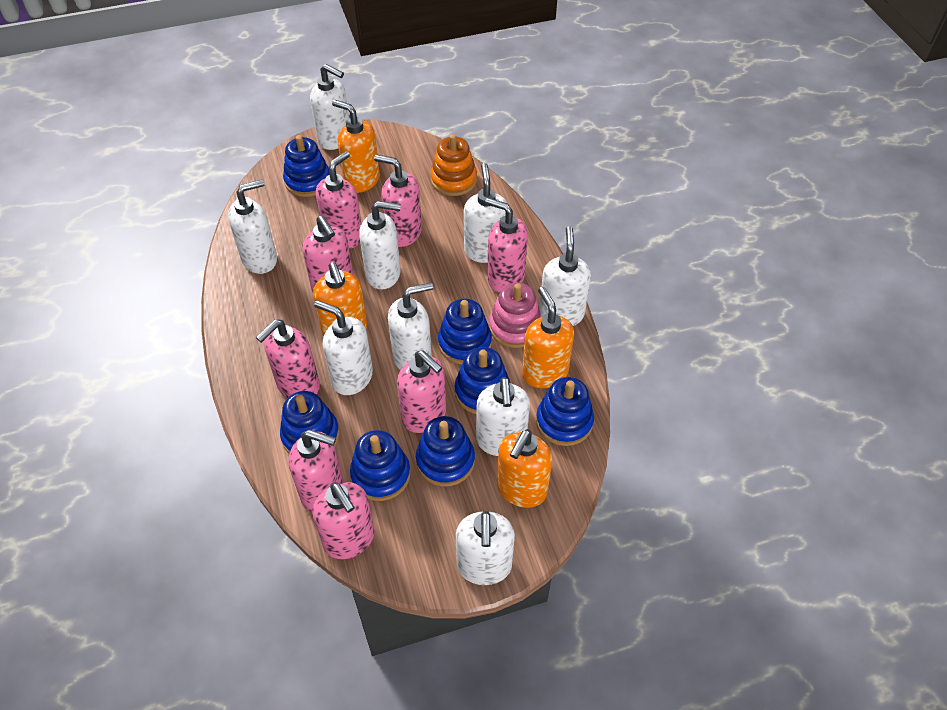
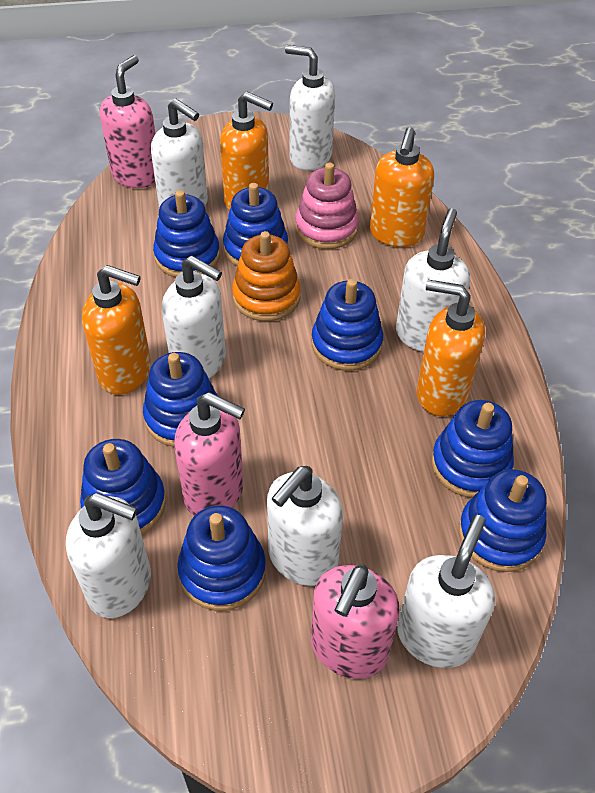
blue stacking toy: 7 -> 8
pink soap dispenser: 8 -> 3
white soap dispenser: 9 -> 7

